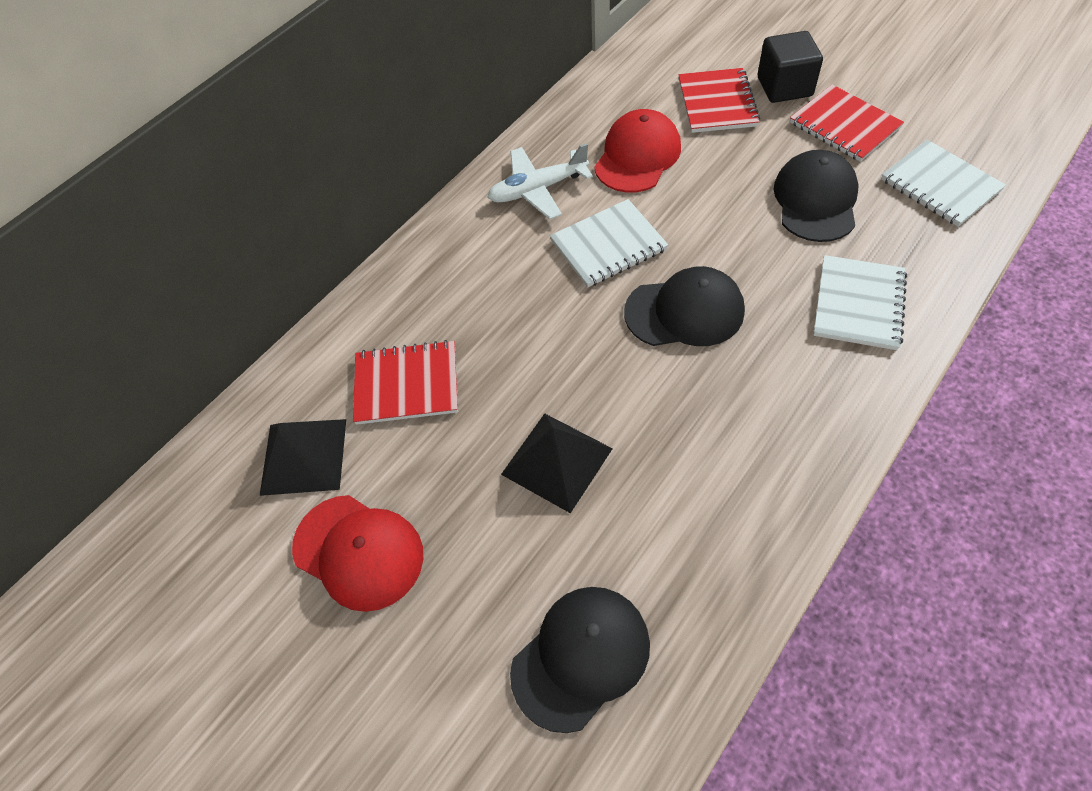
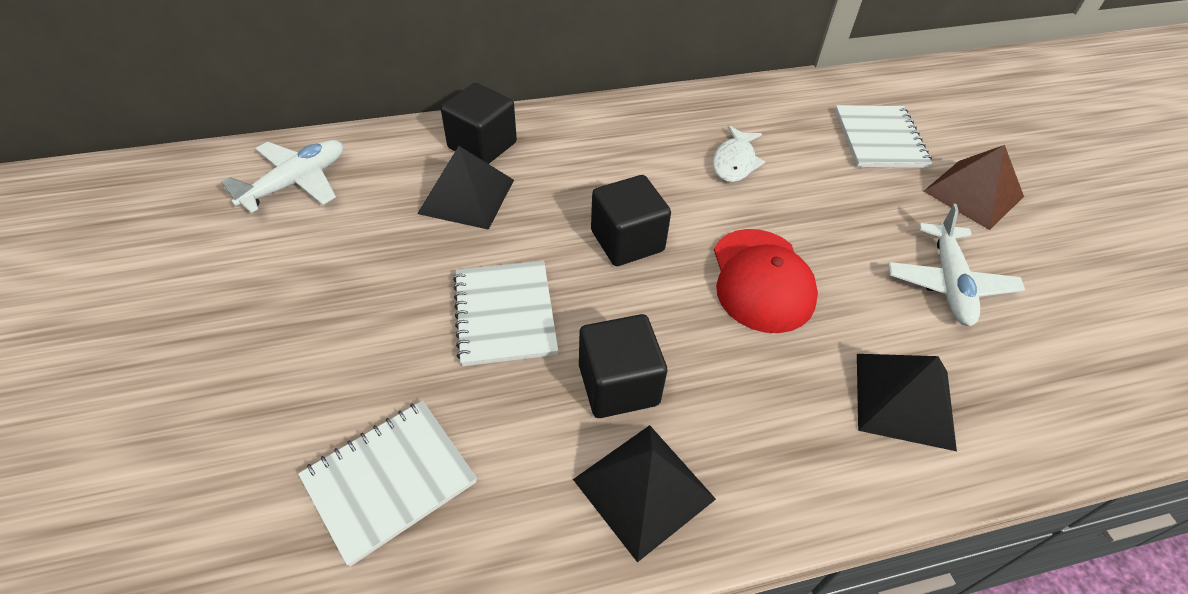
black cap: 3 -> 0
black cube: 1 -> 3
black pyramid: 2 -> 3
brown pyramid: 0 -> 1
red cap: 2 -> 1
red notebook: 3 -> 0
white fish: 0 -> 1
white plane: 1 -> 2

